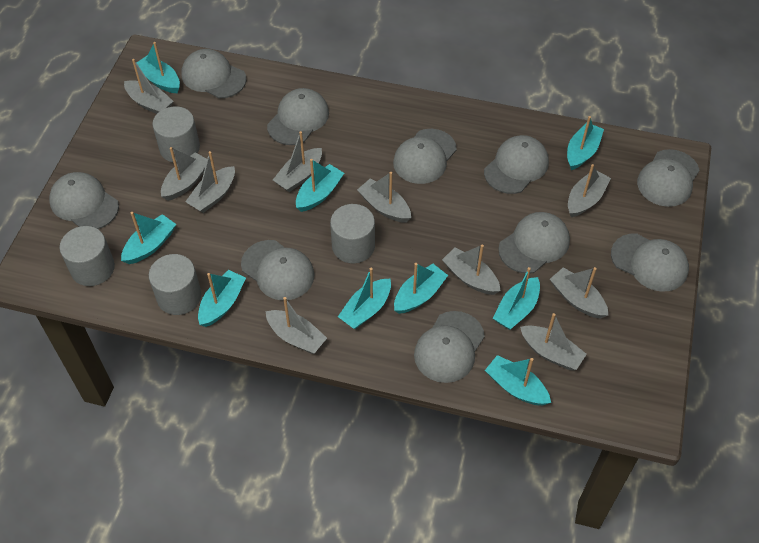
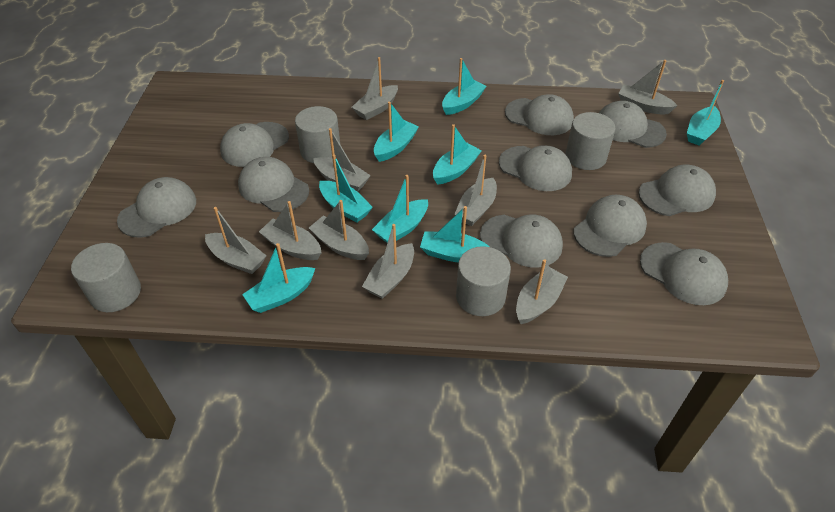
grey boat: 10 -> 9
turquoise boat: 9 -> 8

